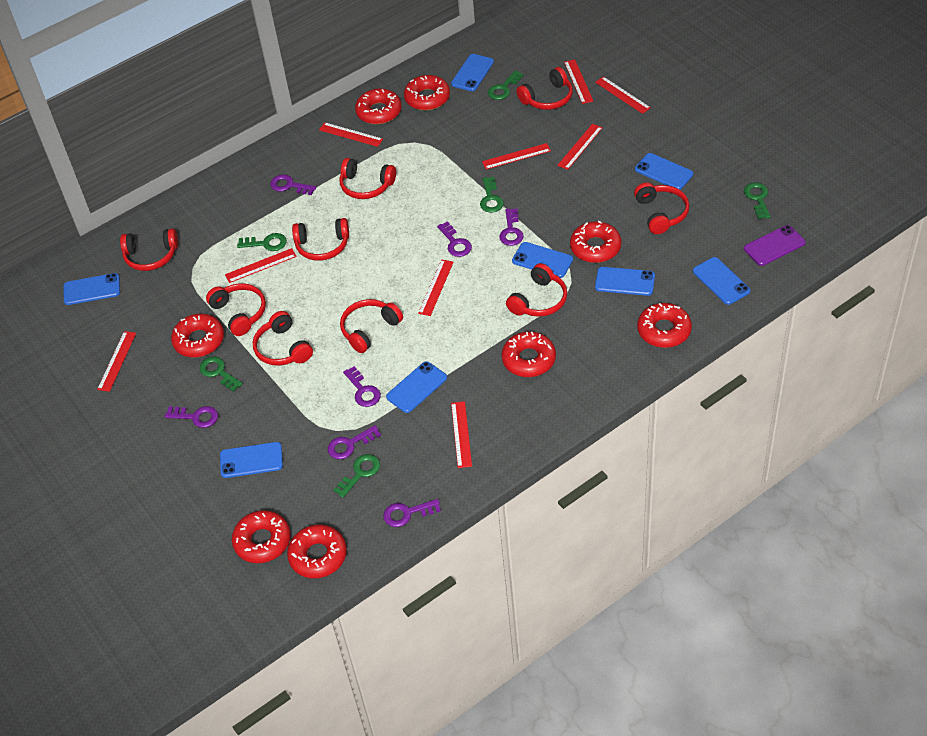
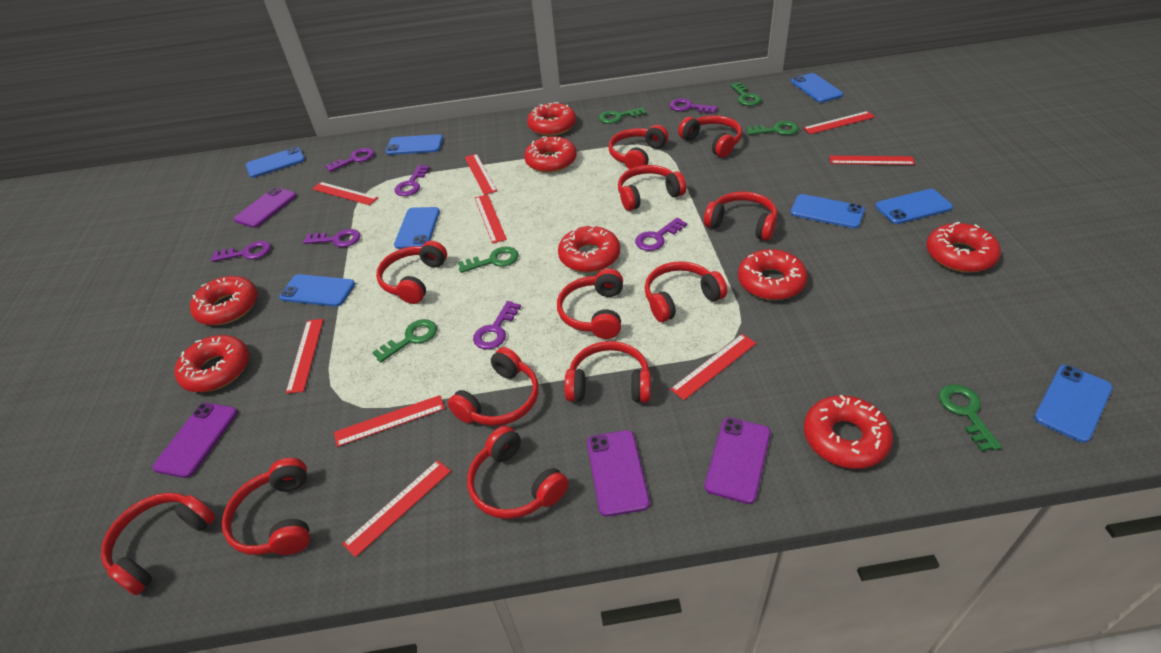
purple phone: 1 -> 4
red headphones: 9 -> 12

